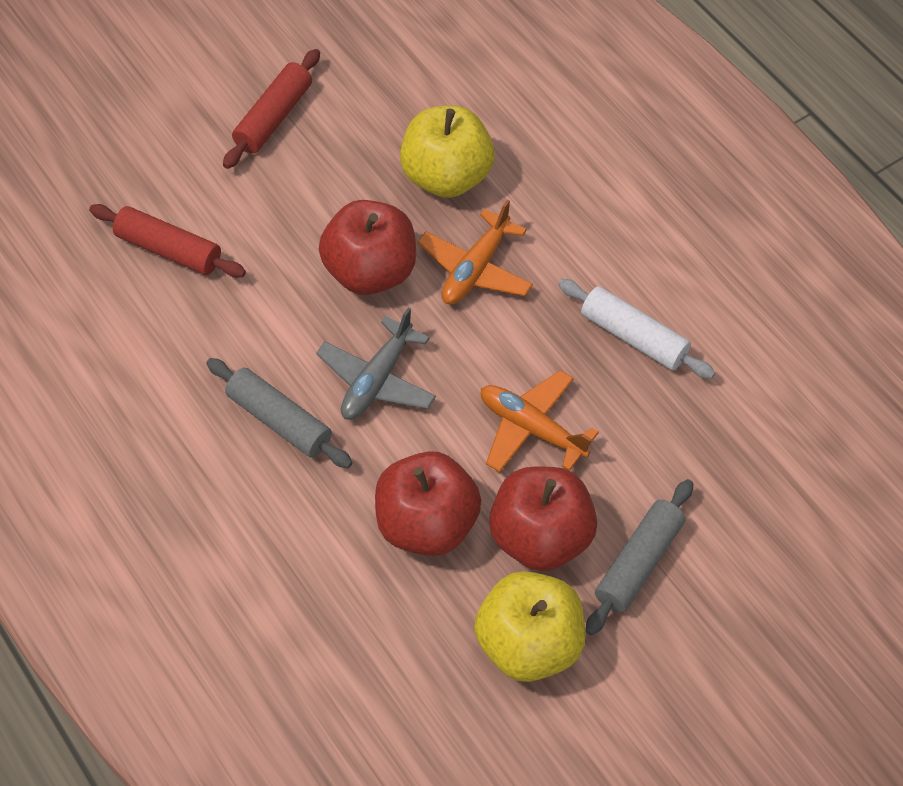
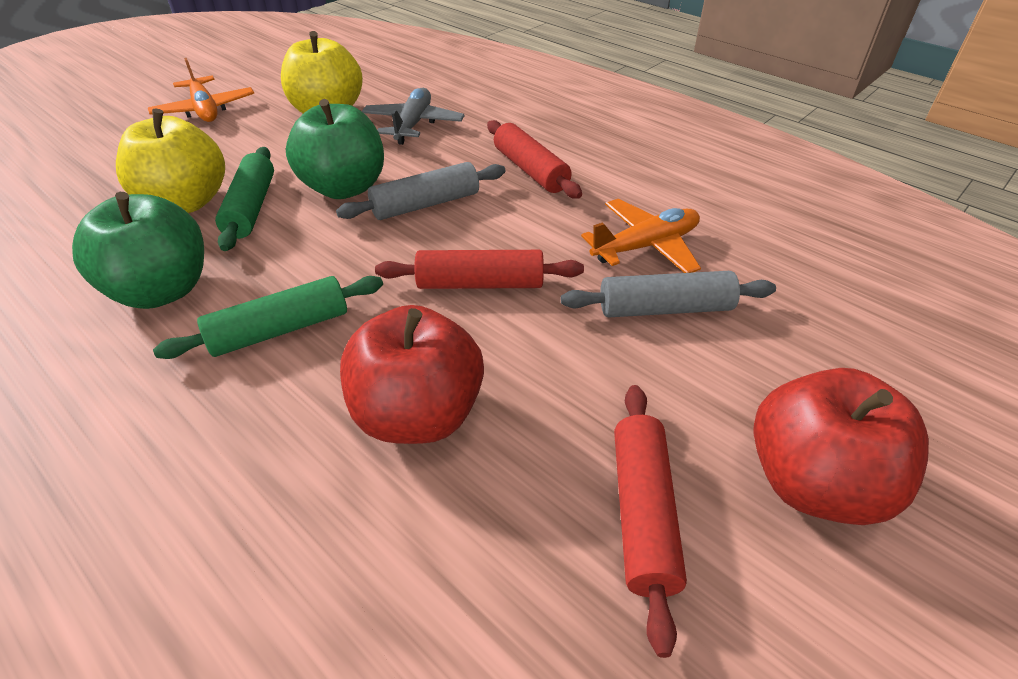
green apple: 0 -> 2
green rolling pin: 0 -> 2
red apple: 3 -> 2
red rolling pin: 2 -> 3
white rolling pin: 1 -> 0

